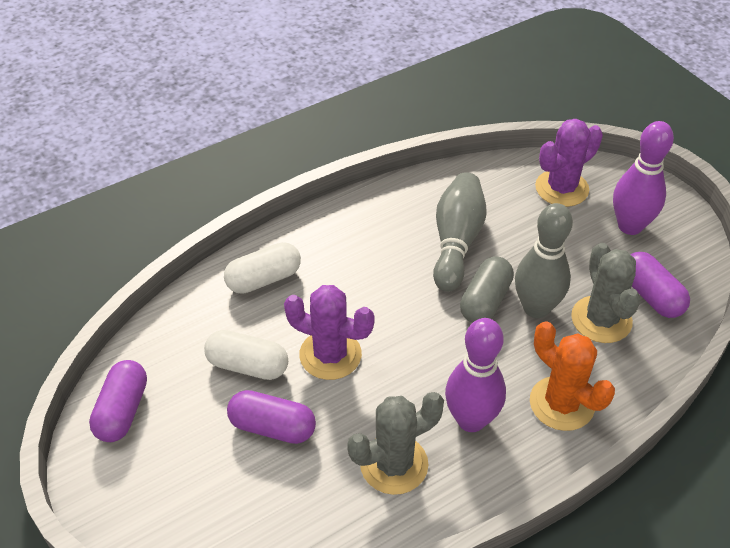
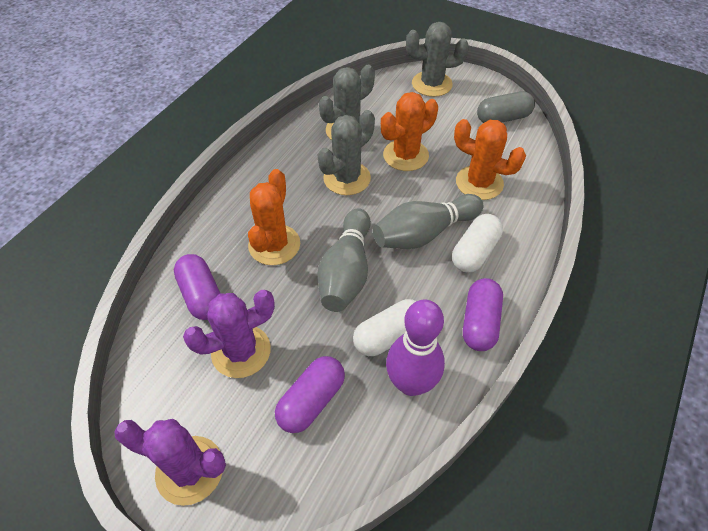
grey cactus: 2 -> 3
orange cactus: 1 -> 3
purple bowling pin: 2 -> 1

